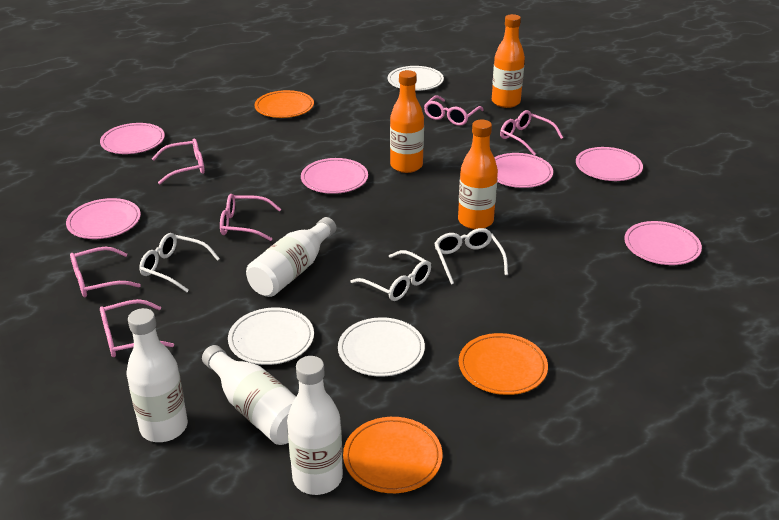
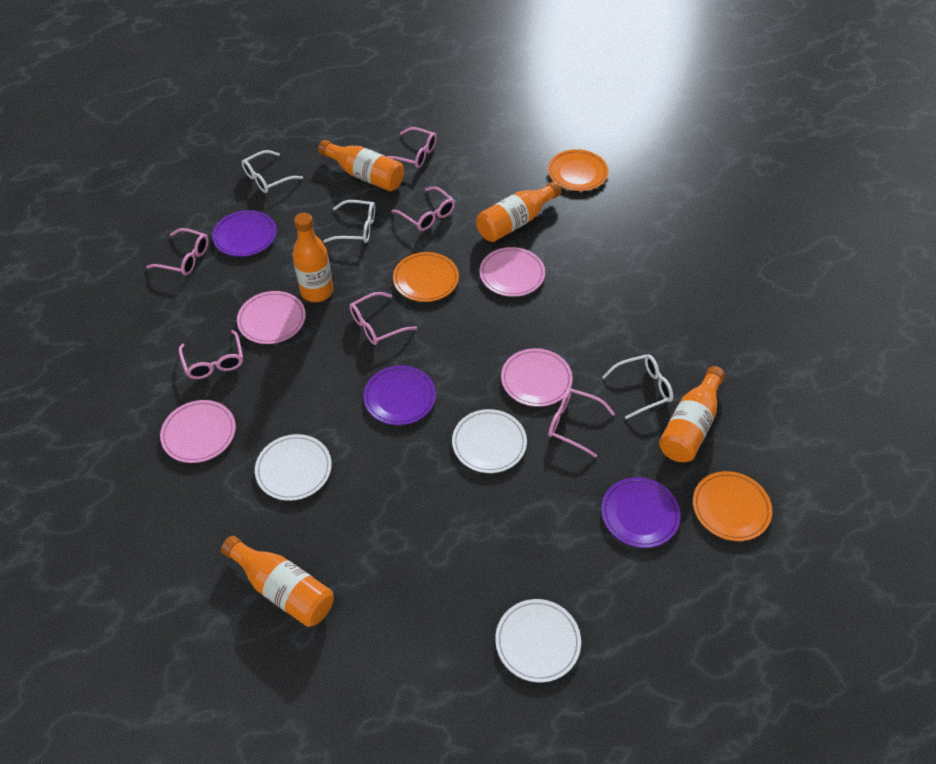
orange bottle: 3 -> 5
pink plate: 6 -> 4
purple plate: 0 -> 3
white bottle: 4 -> 0

